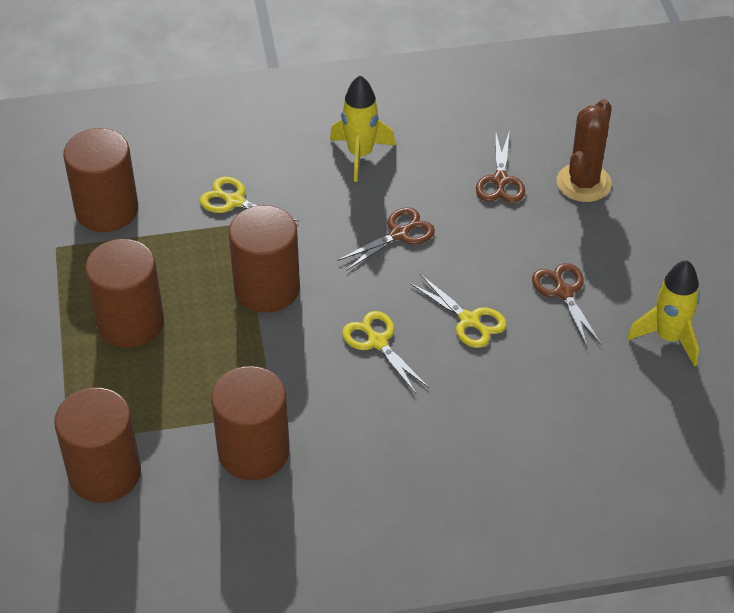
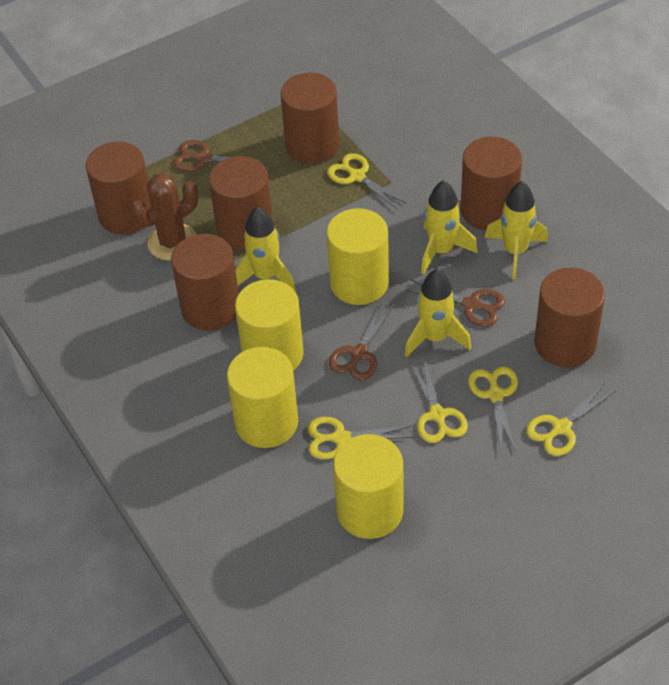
brown cylinder: 5 -> 6
yellow cylinder: 0 -> 4
yellow rocket: 2 -> 4
yellow scissors: 3 -> 5

